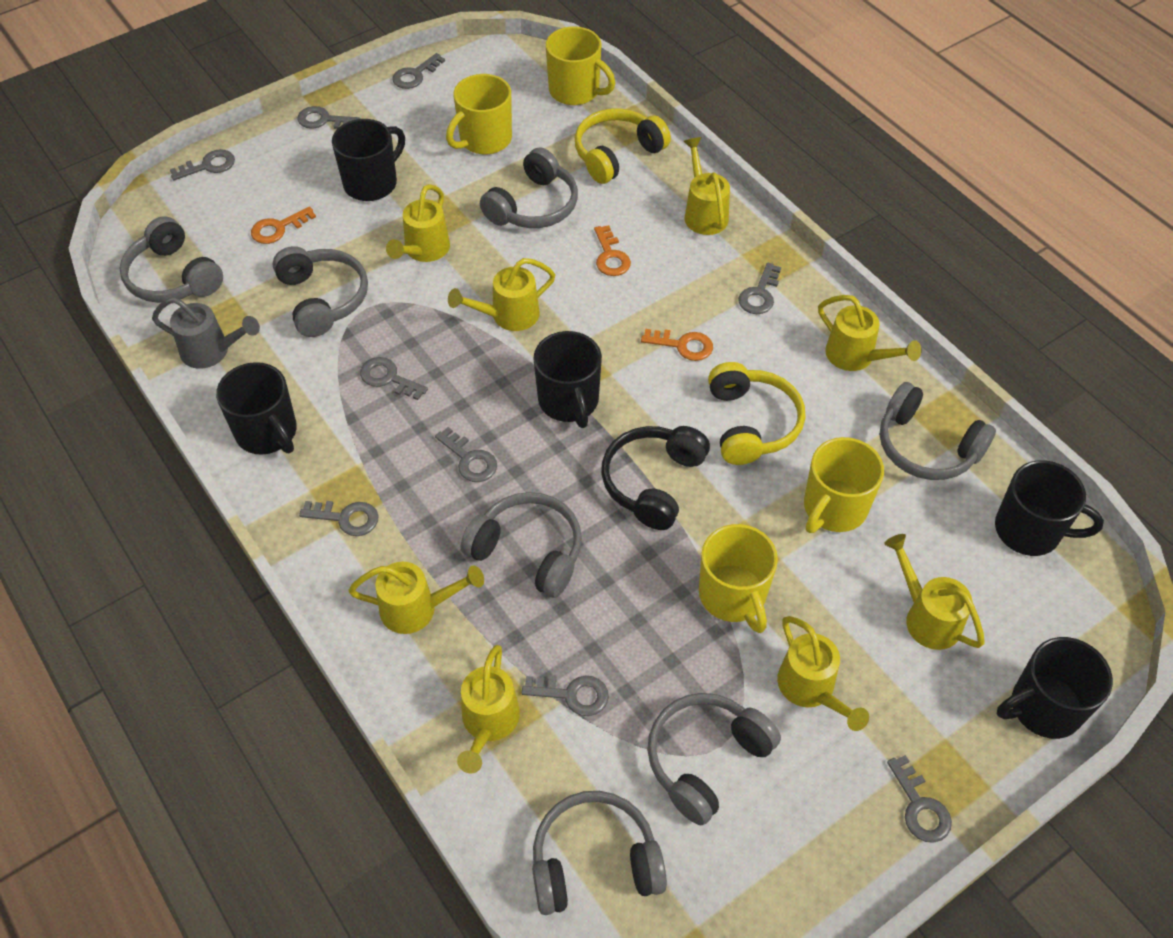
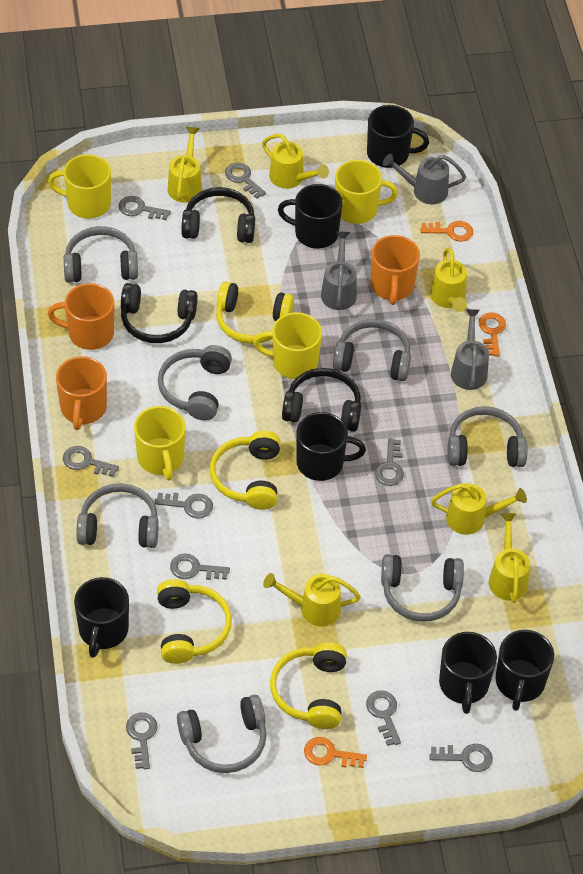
black headphones: 1 -> 3
black mug: 5 -> 6
grey watering can: 1 -> 3
orange mug: 0 -> 3
yellow headphones: 2 -> 4
yellow watering can: 8 -> 6

